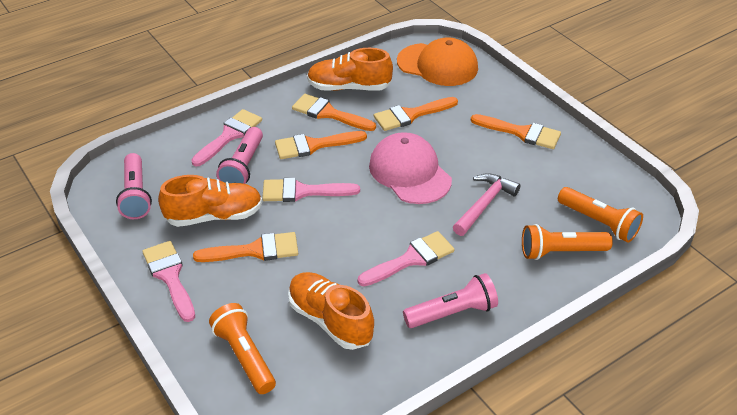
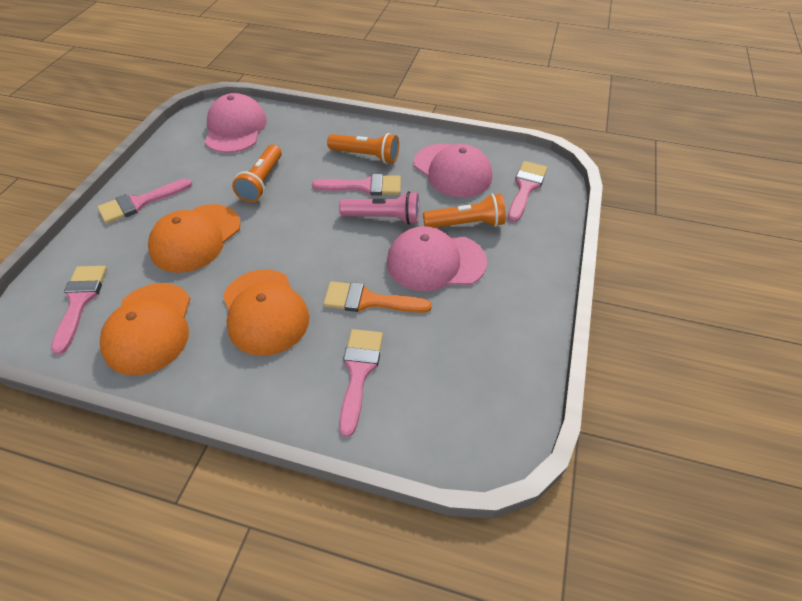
orange brush: 5 -> 1
orange cap: 1 -> 3
orange shoe: 3 -> 0
pink brush: 4 -> 5
pink cap: 1 -> 3
pink flashlight: 3 -> 1
pink hammer: 1 -> 0

